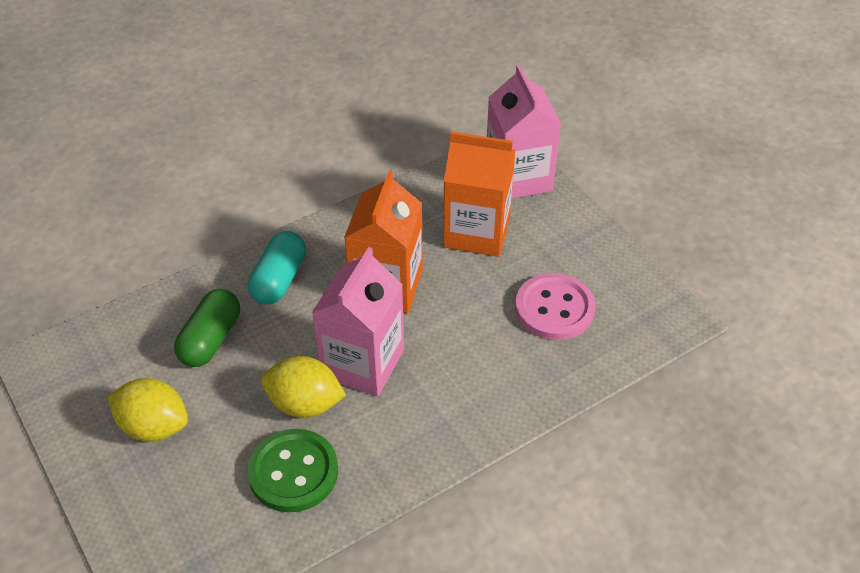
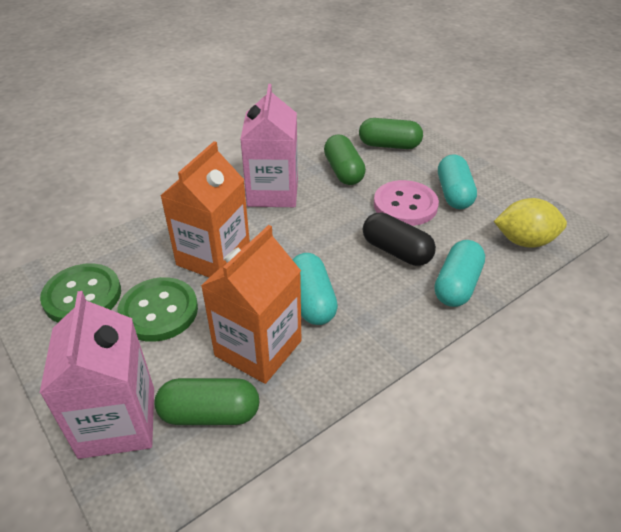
black capsule: 0 -> 1
green button: 1 -> 2
green capsule: 1 -> 3
turquoise capsule: 1 -> 3
yellow lemon: 2 -> 1

